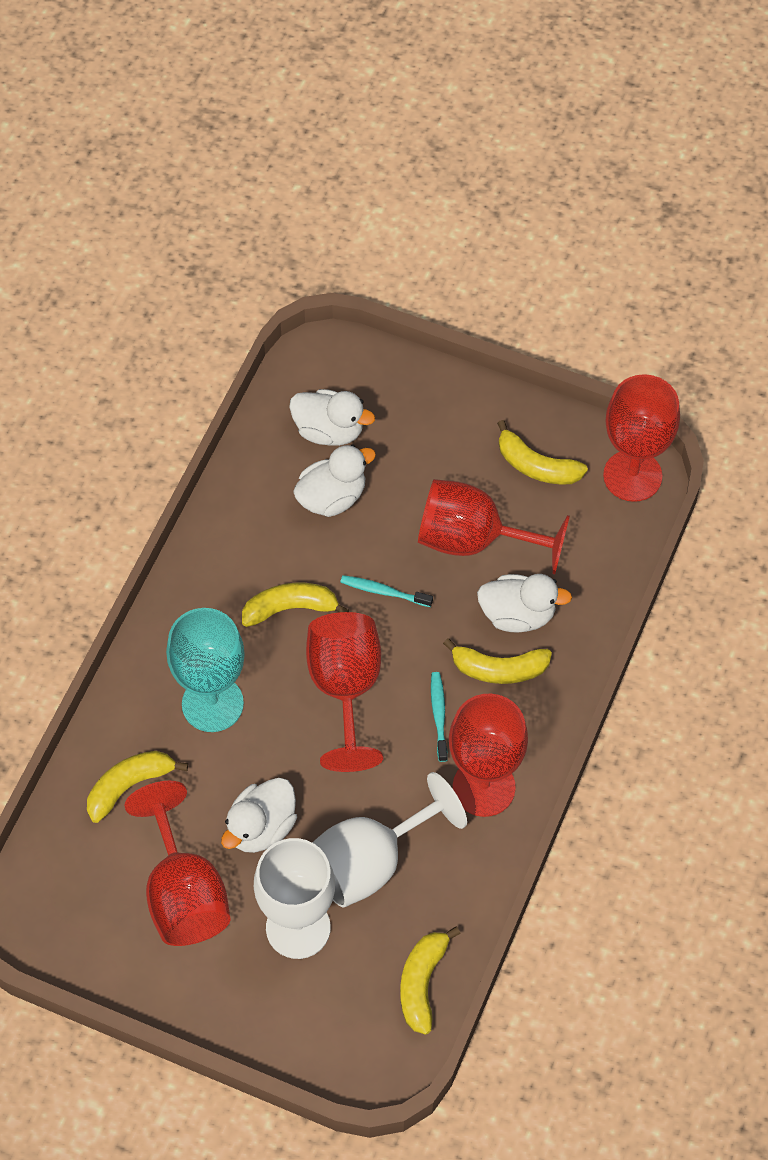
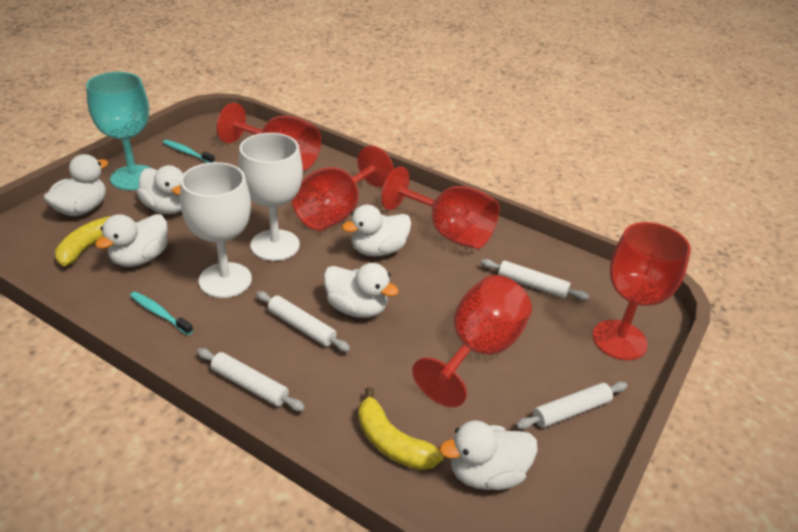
white duck: 4 -> 6
white rolling pin: 0 -> 4
yellow banana: 5 -> 2

